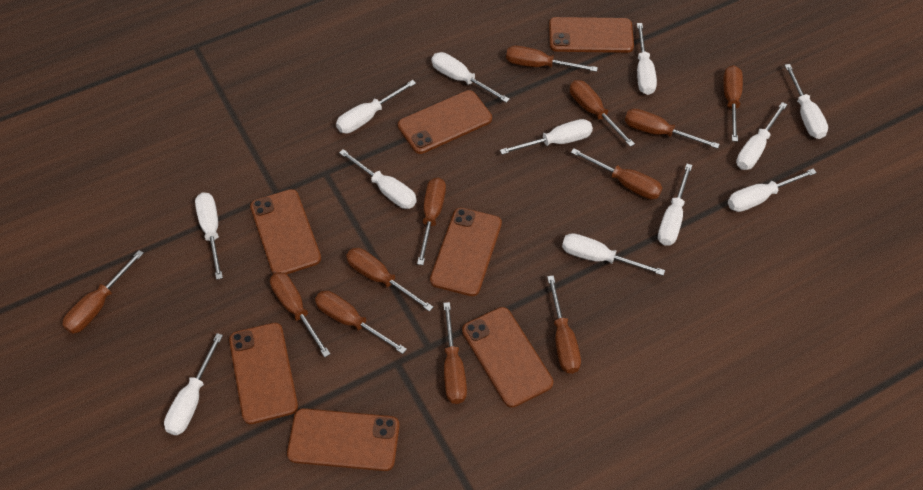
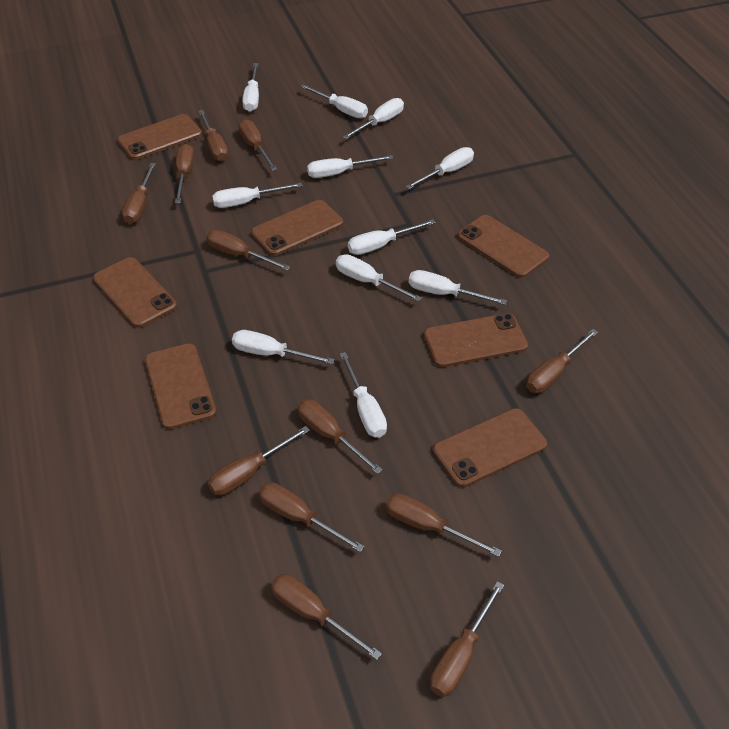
white screwdriver: 12 -> 11

